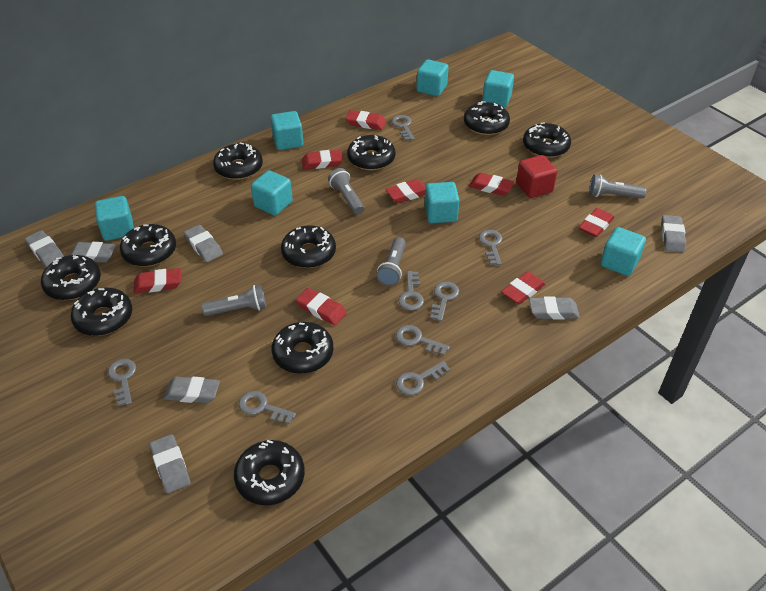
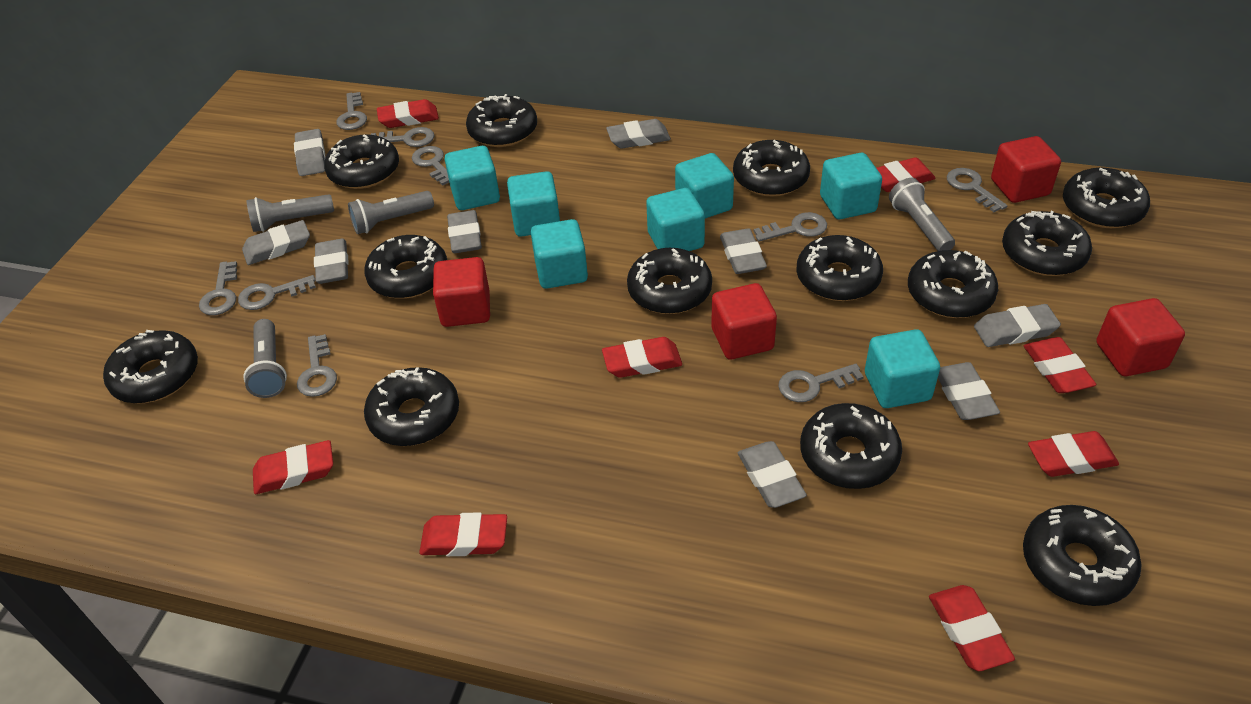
black donut: 10 -> 13
grey eraser: 7 -> 9
grey key: 8 -> 9
red cube: 1 -> 4

